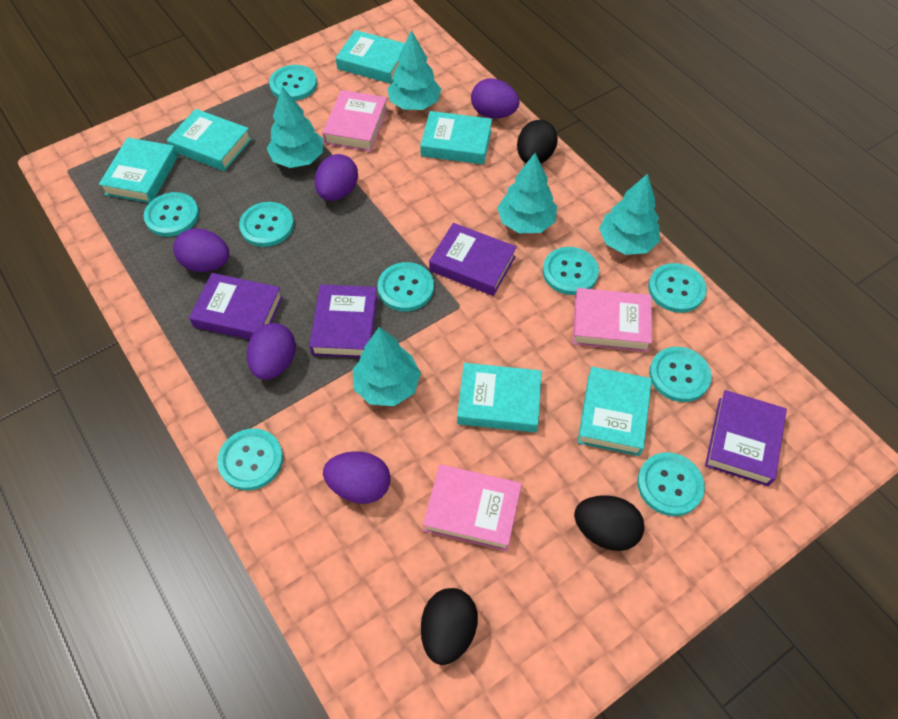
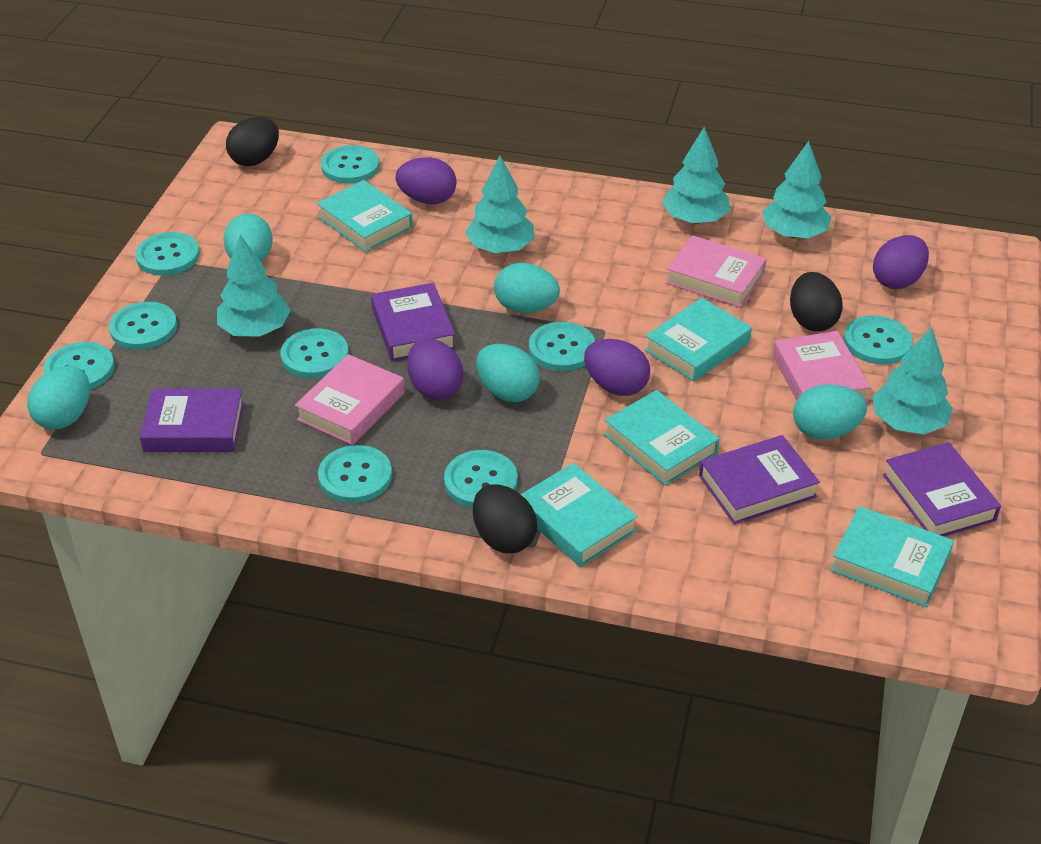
purple egg: 5 -> 4
turquoise book: 6 -> 5
turquoise egg: 0 -> 5

